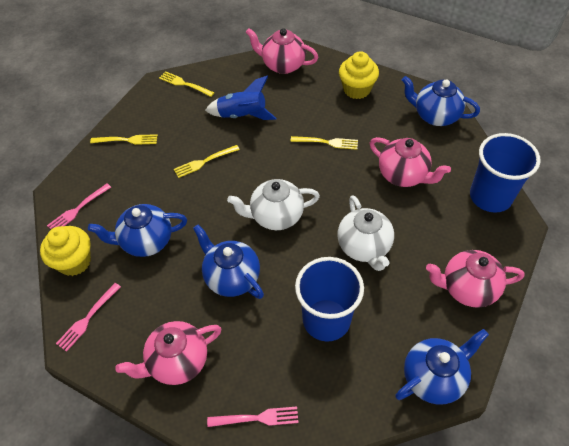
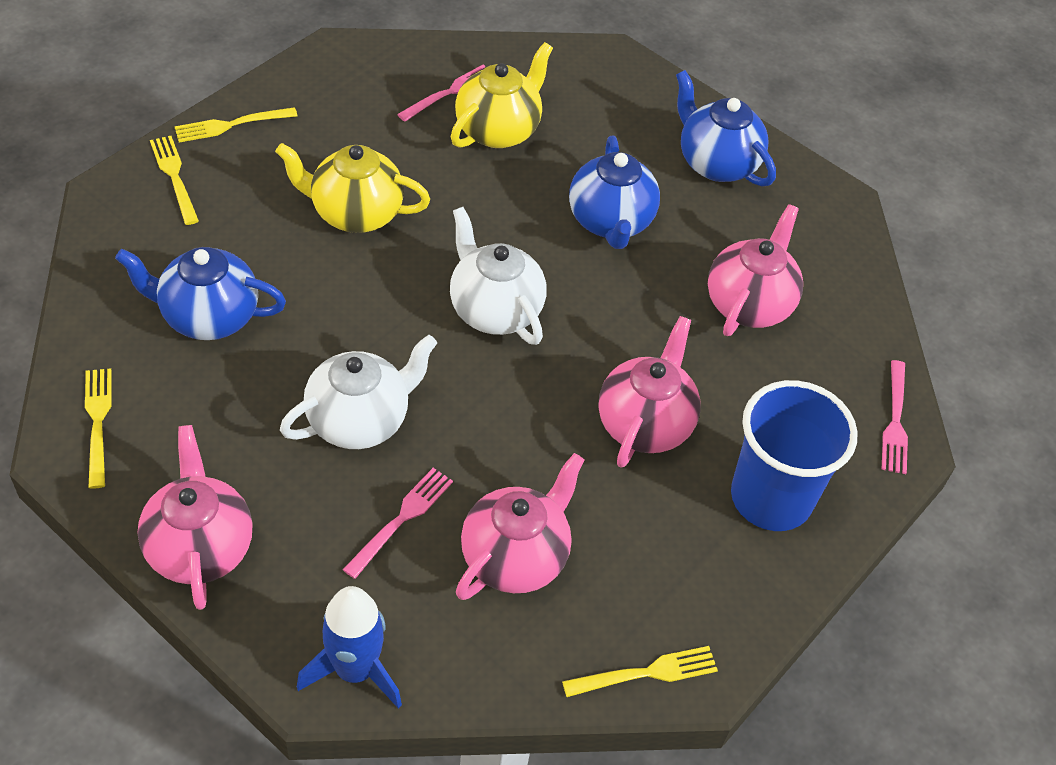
blue cup: 2 -> 1
blue teapot: 4 -> 3
yellow cupcake: 2 -> 0
yellow teapot: 0 -> 2

